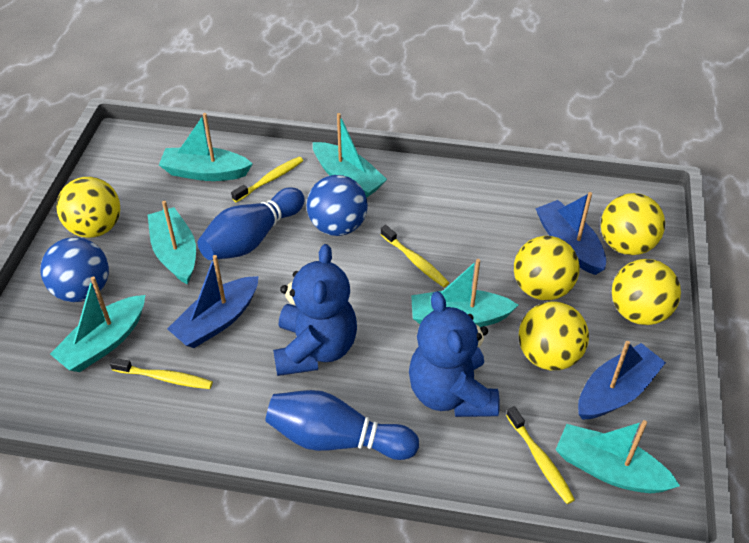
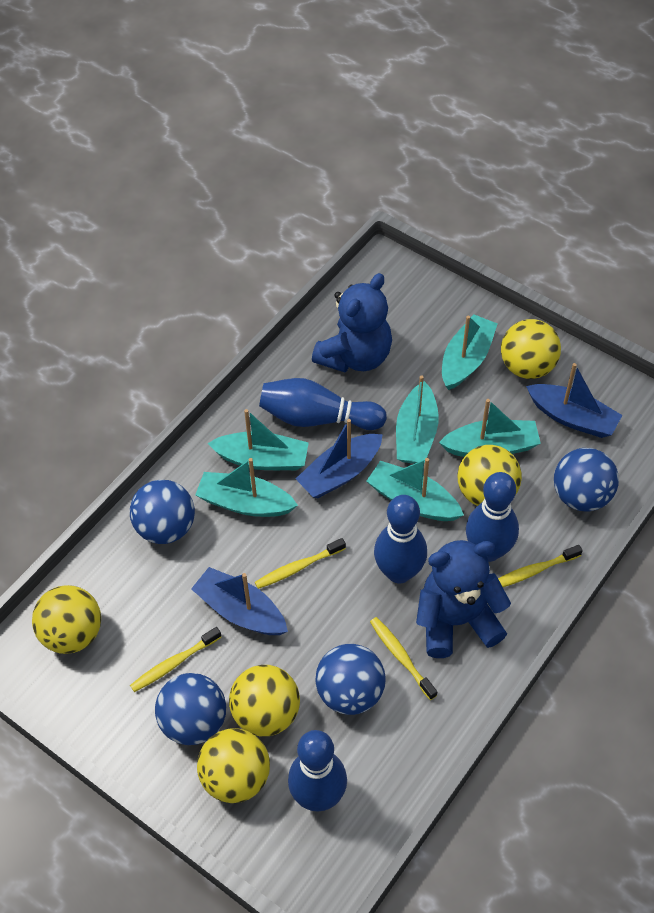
blue ball: 2 -> 4
blue bowling pin: 2 -> 4

